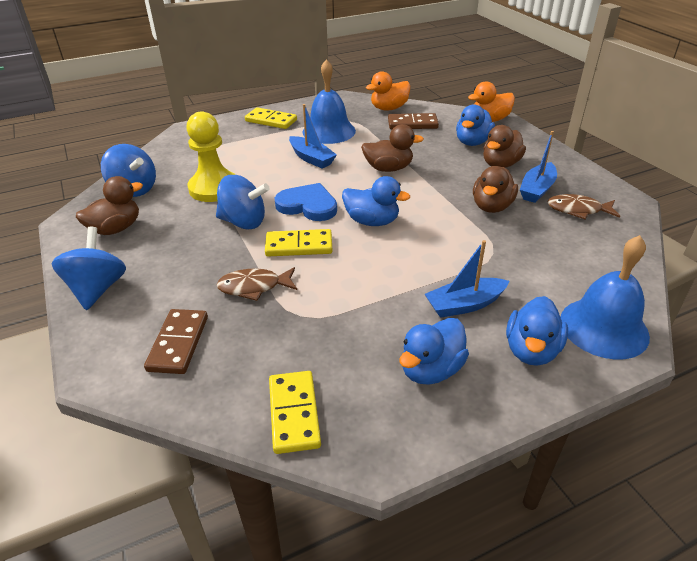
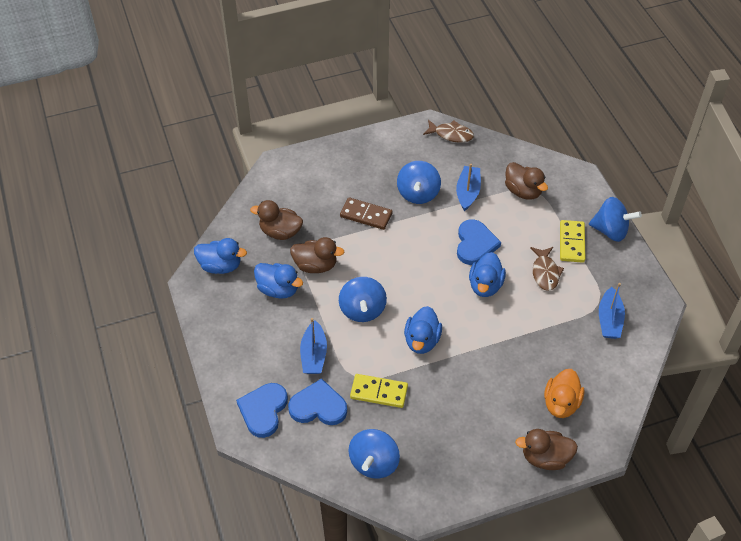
blue bell: 2 -> 0
blue heart: 1 -> 3
blue spinning top: 3 -> 4
brown domino: 2 -> 1
orange duck: 2 -> 1
yellow domino: 3 -> 2
yellow pawn: 1 -> 0

